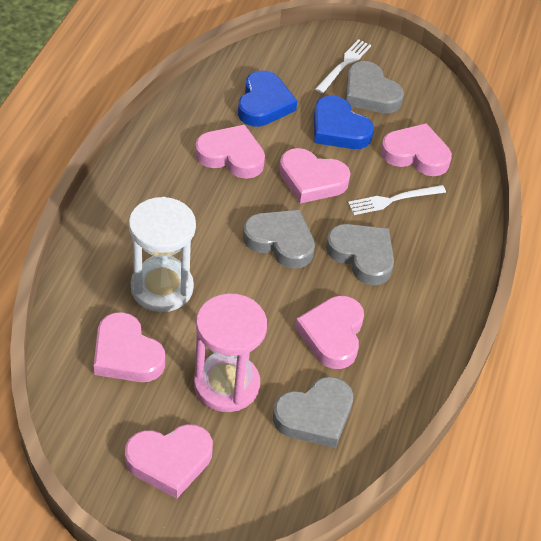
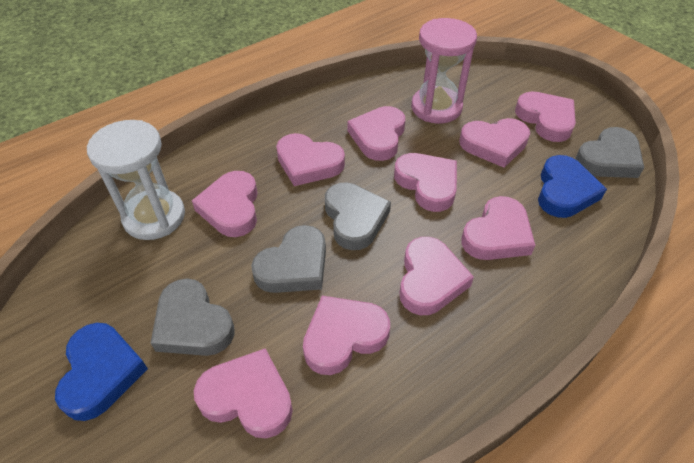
pink heart: 6 -> 10
white fork: 2 -> 0

